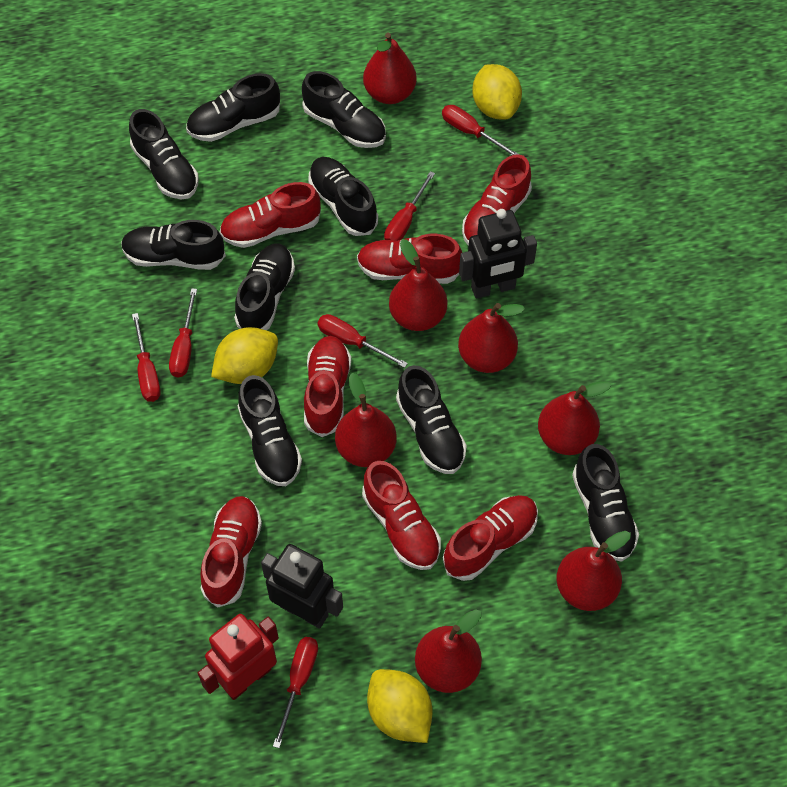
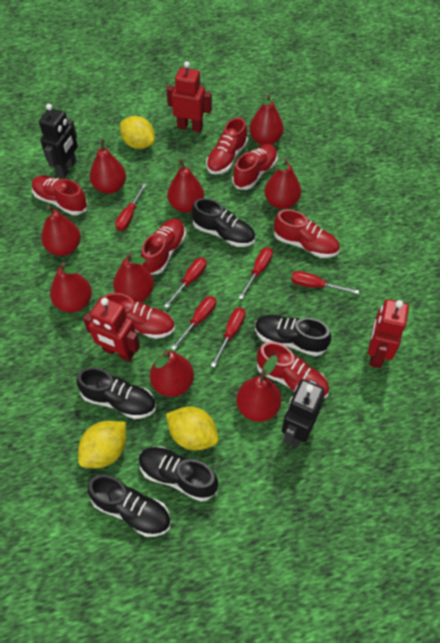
black shoe: 9 -> 5
red pear: 7 -> 9
red robot: 1 -> 3

